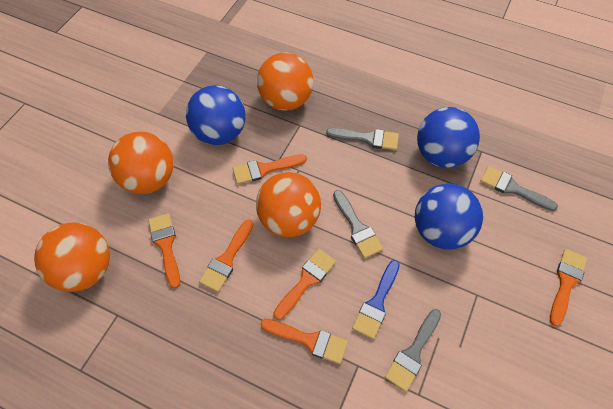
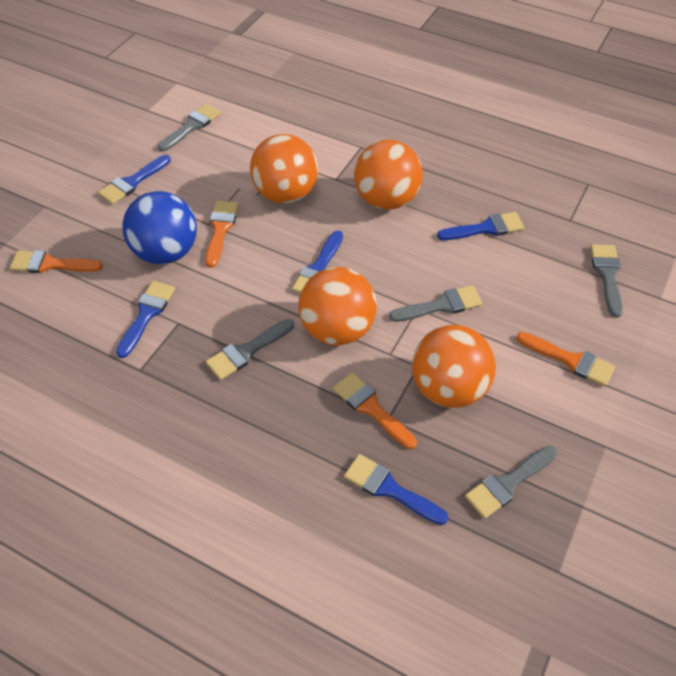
blue ball: 3 -> 1
blue brush: 1 -> 5
grey brush: 4 -> 5
orange brush: 6 -> 4

